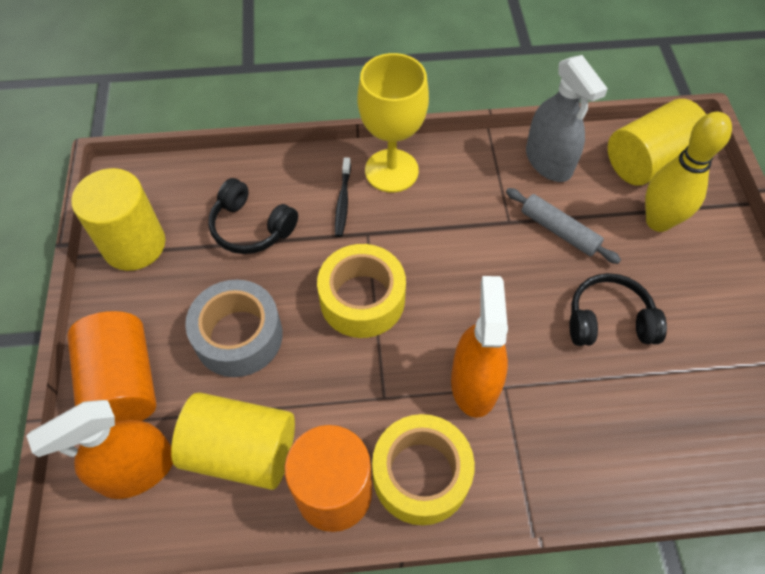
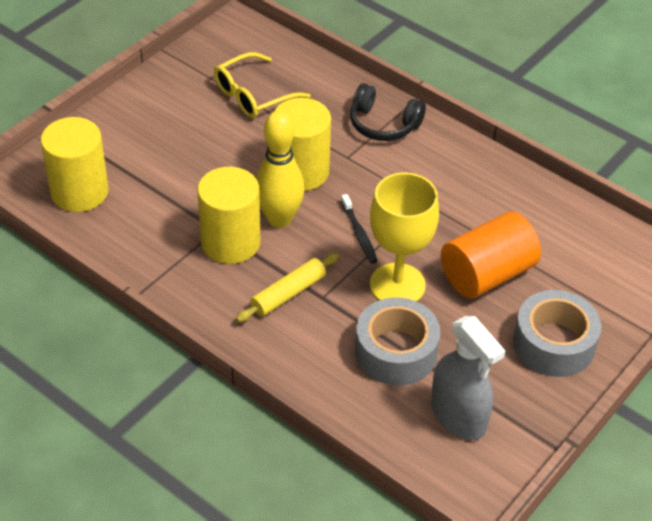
black headphones: 2 -> 1
grey rolling pin: 1 -> 0
grey tape: 1 -> 2
orange cylinder: 2 -> 1
orange spray bottle: 2 -> 0
yellow glasses: 0 -> 1
yellow rolling pin: 0 -> 1
yellow tape: 2 -> 0

